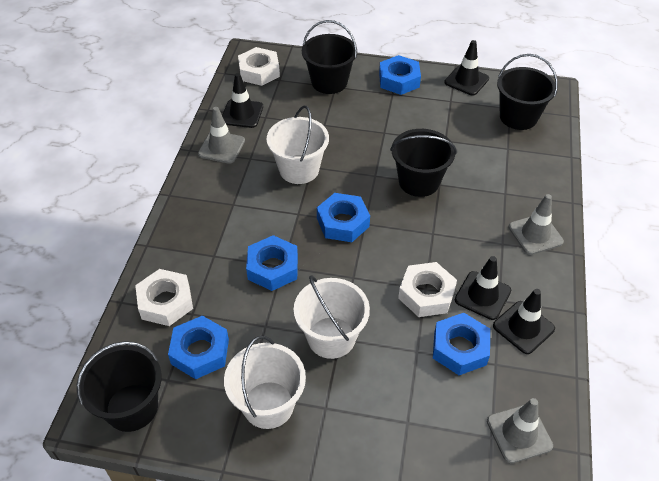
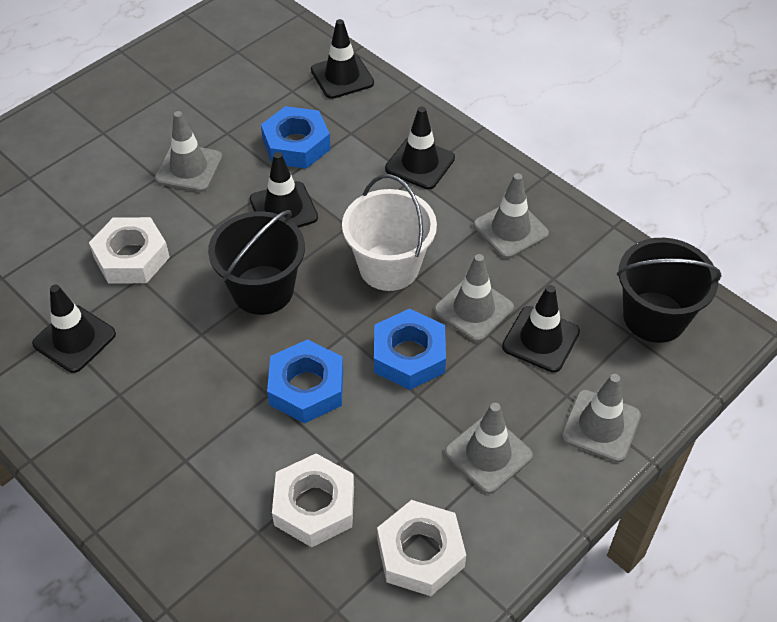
black bucket: 4 -> 2
black traffic cone: 4 -> 5
blue nut: 5 -> 3
grey traffic cone: 3 -> 5
white bucket: 3 -> 1

